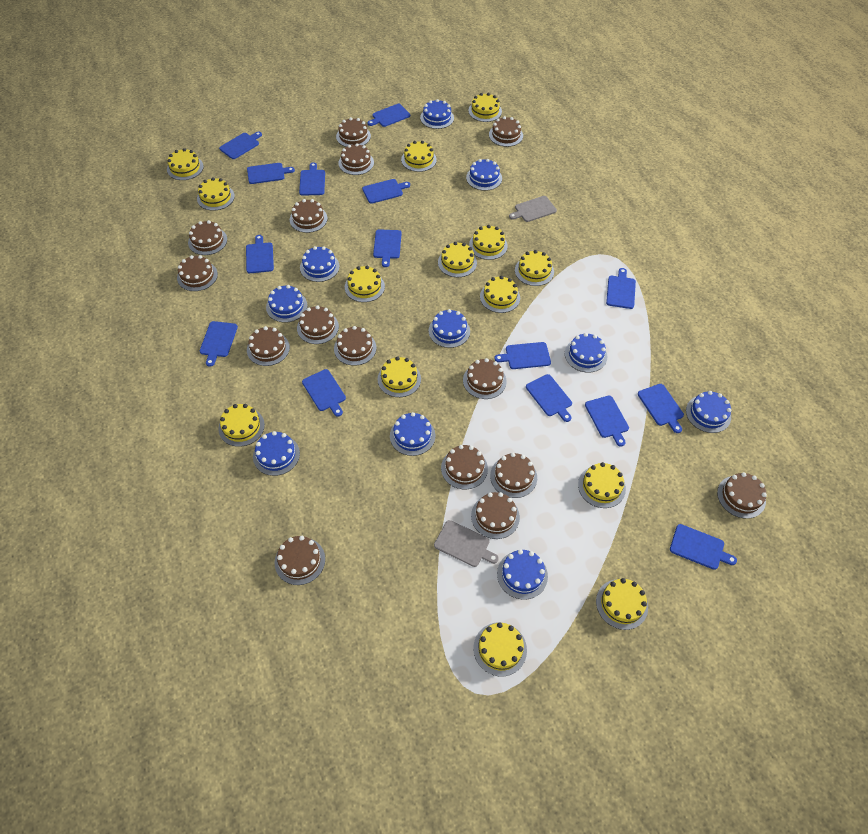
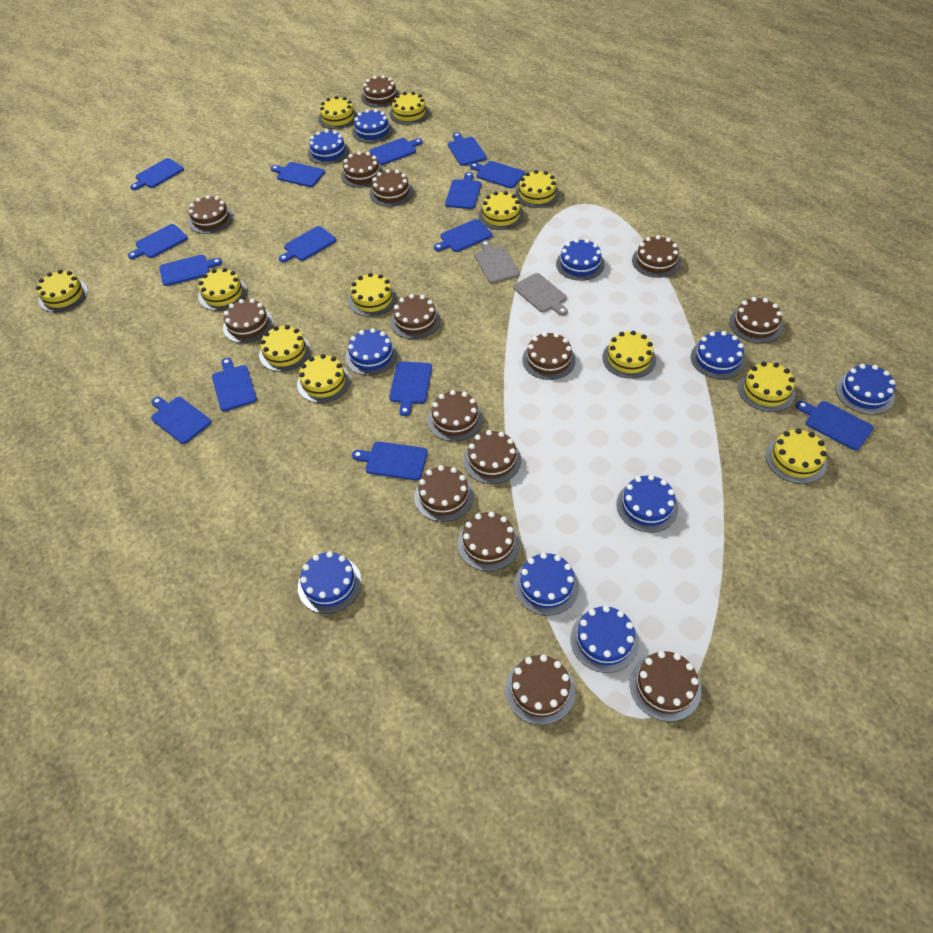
yellow cake: 14 -> 12

